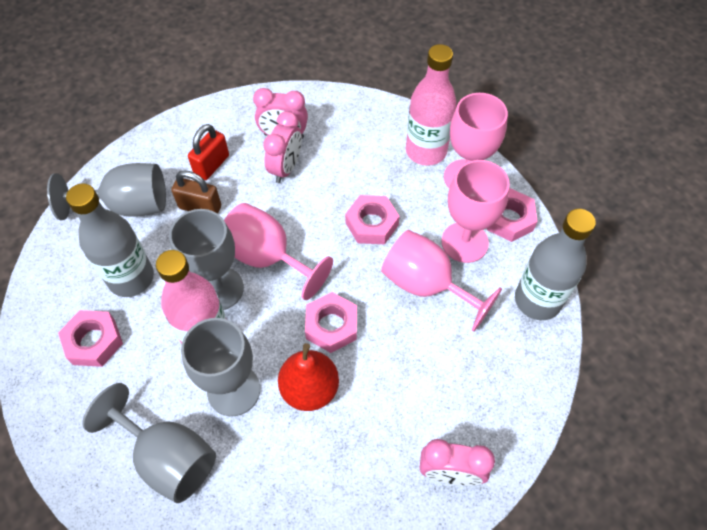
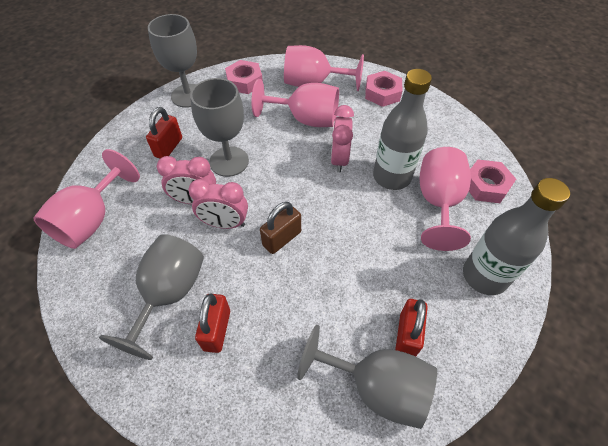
pink bottle: 2 -> 0
pink nut: 4 -> 3
red padlock: 1 -> 3
red pear: 1 -> 0

